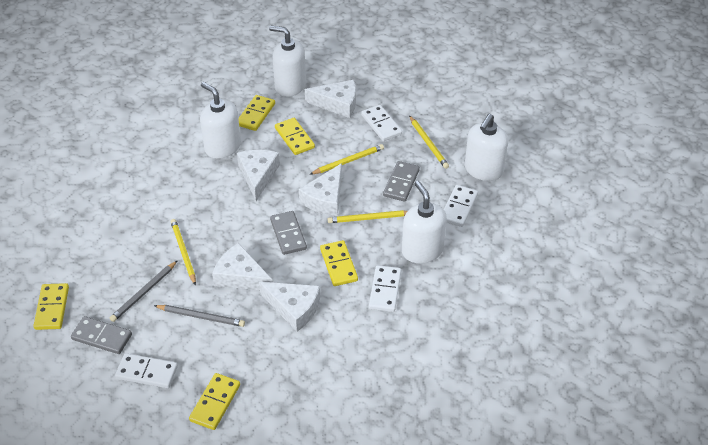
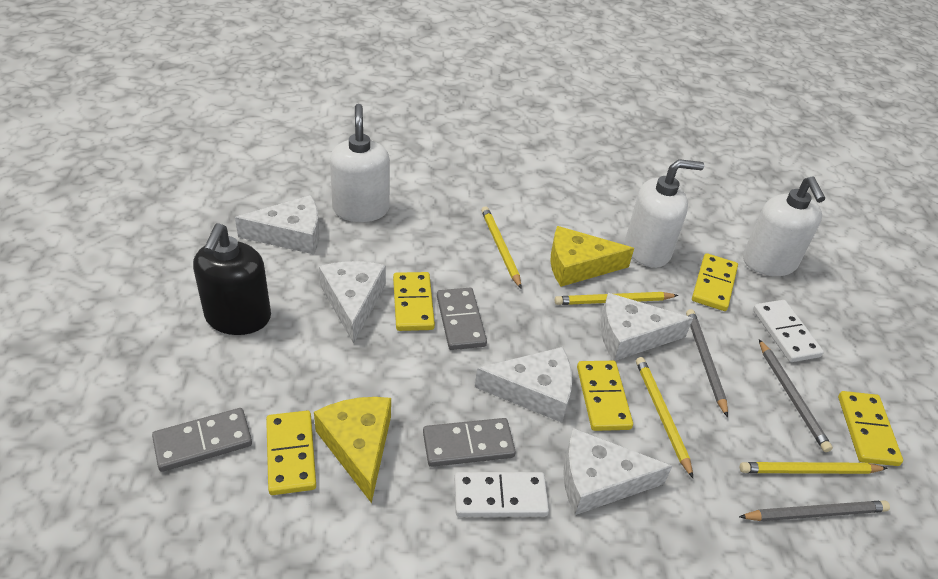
black soap dispenser: 0 -> 1
grey pencil: 2 -> 3
white domino: 4 -> 2
white soap dispenser: 4 -> 3
yellow cheese: 0 -> 2

